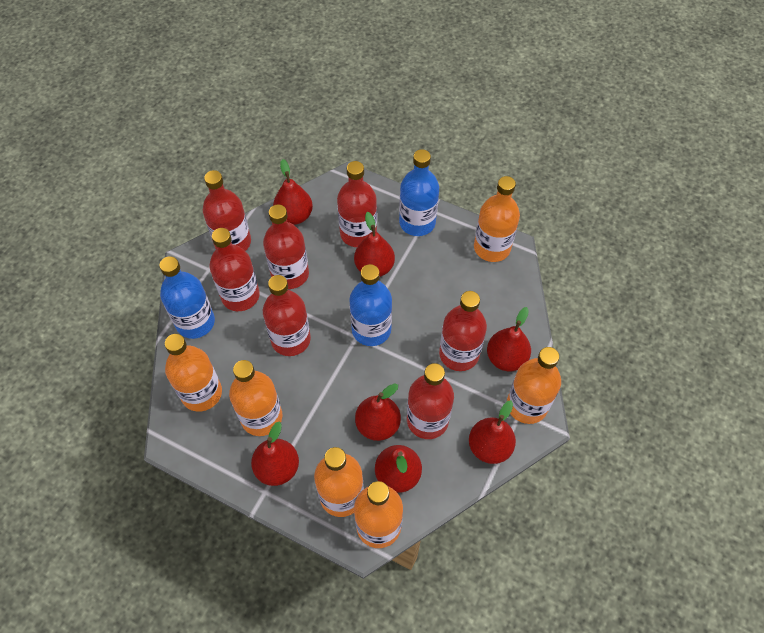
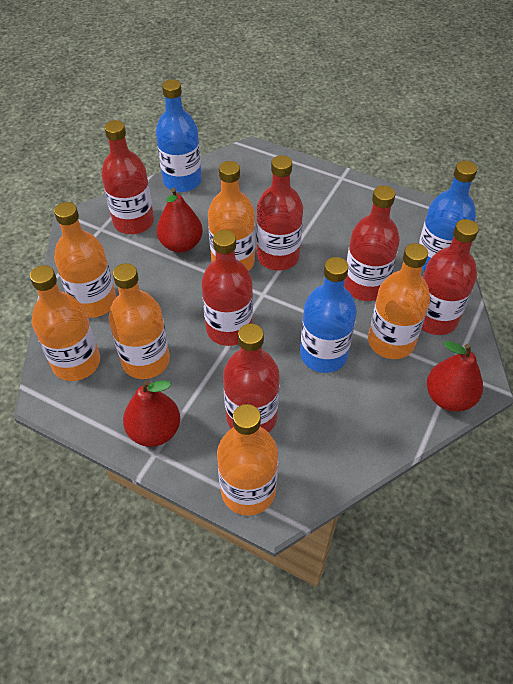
red bottle: 7 -> 6
red pear: 7 -> 3

